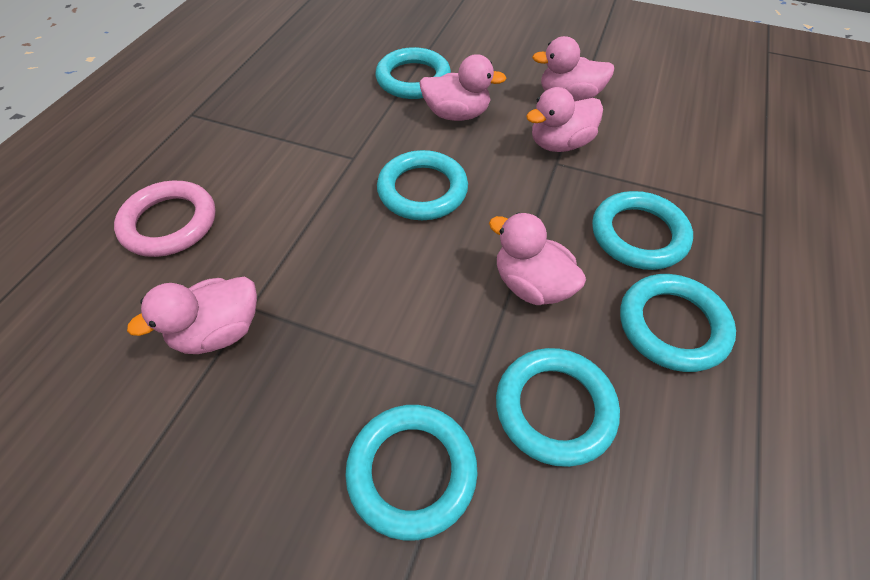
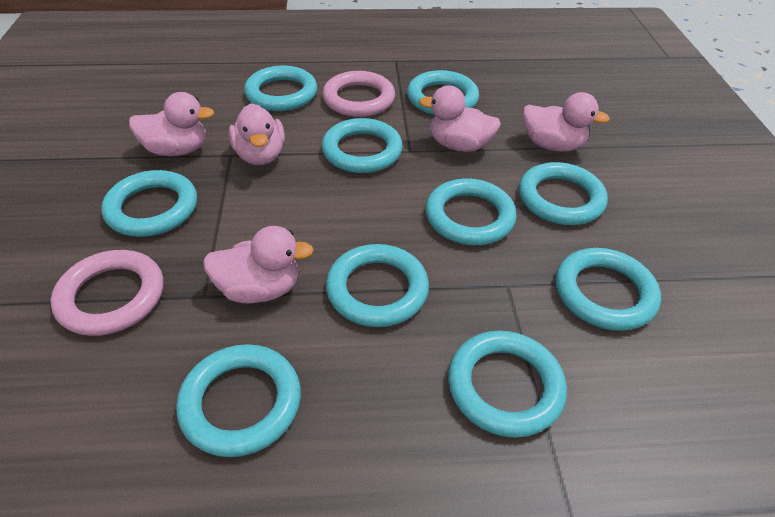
pink ring: 1 -> 2
turquoise ring: 6 -> 10

